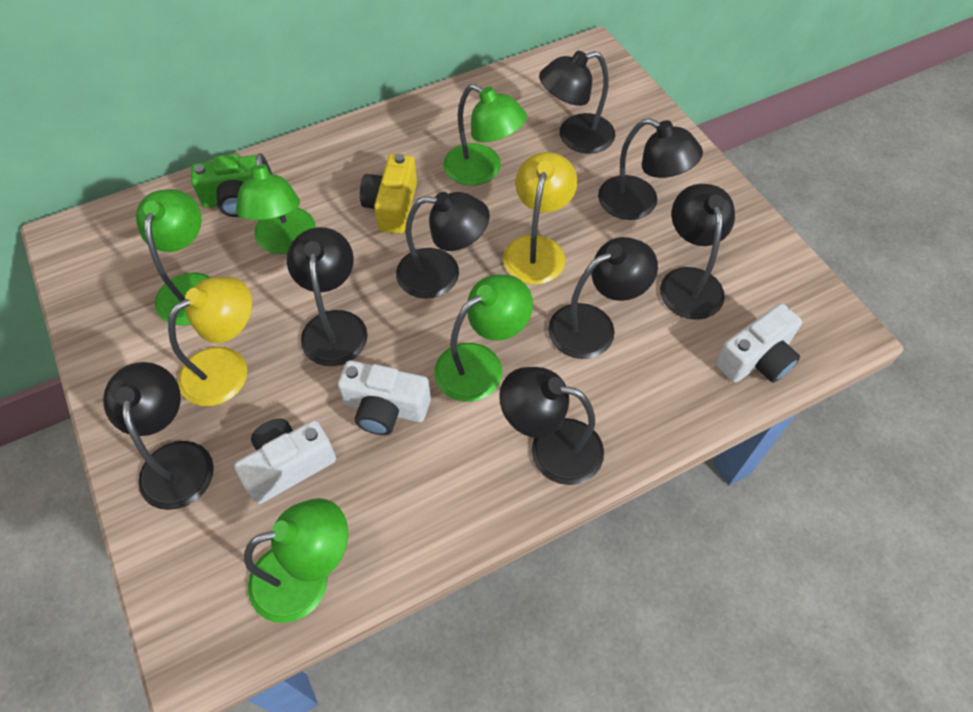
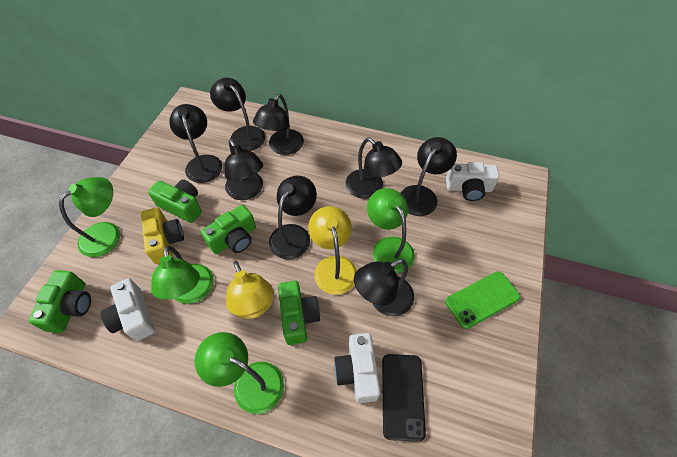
black phone: 0 -> 1
green camera: 1 -> 4
green lamp: 5 -> 4
green phone: 0 -> 1

